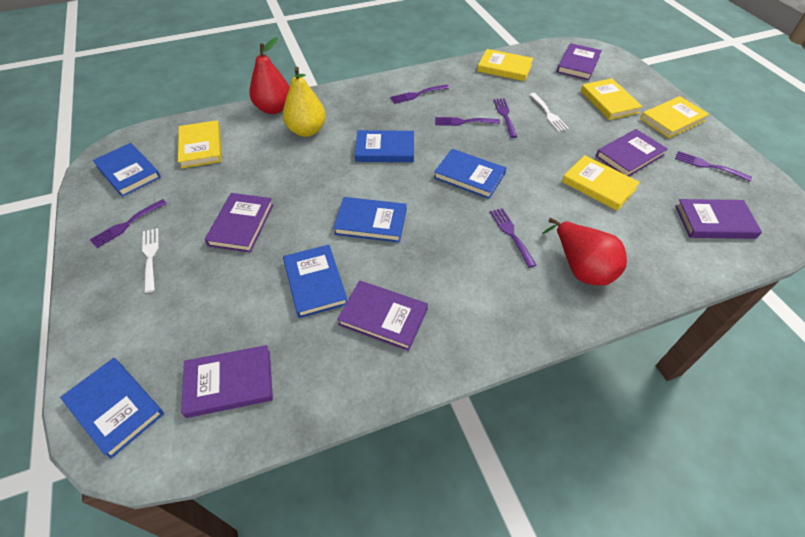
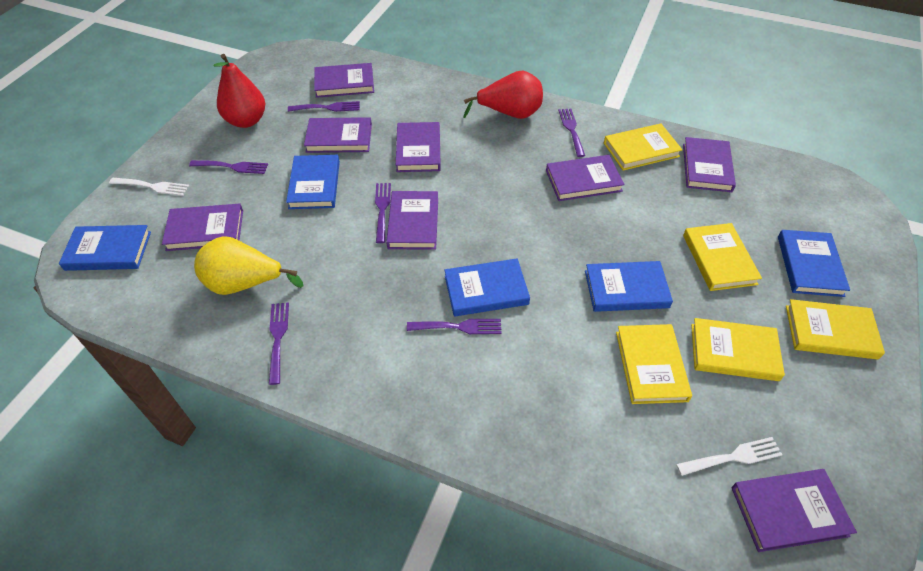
blue book: 6 -> 5
purple book: 6 -> 8

